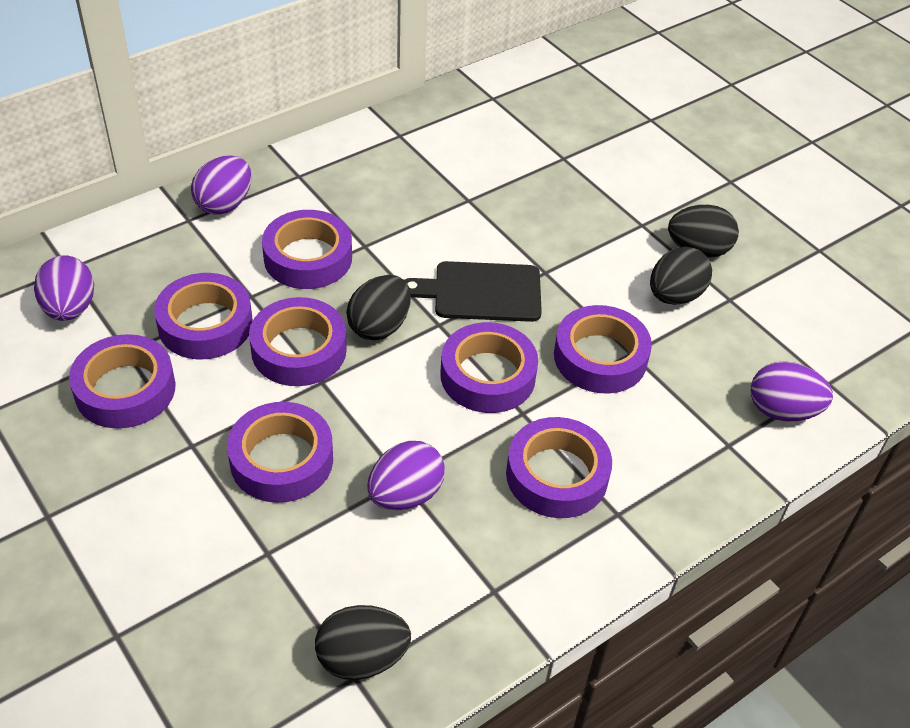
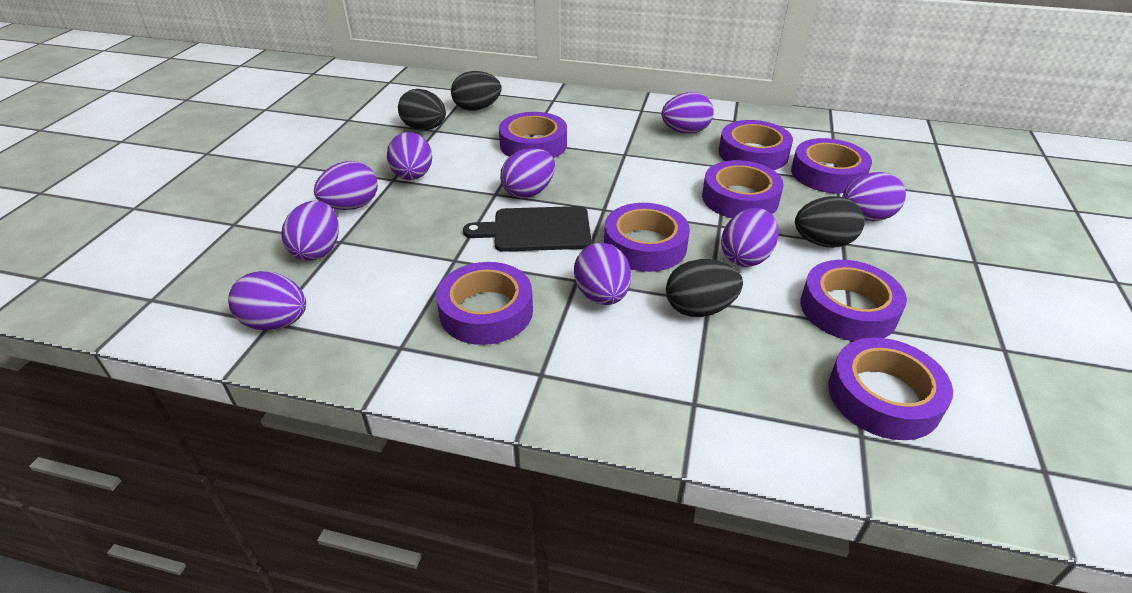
purple egg: 4 -> 9

